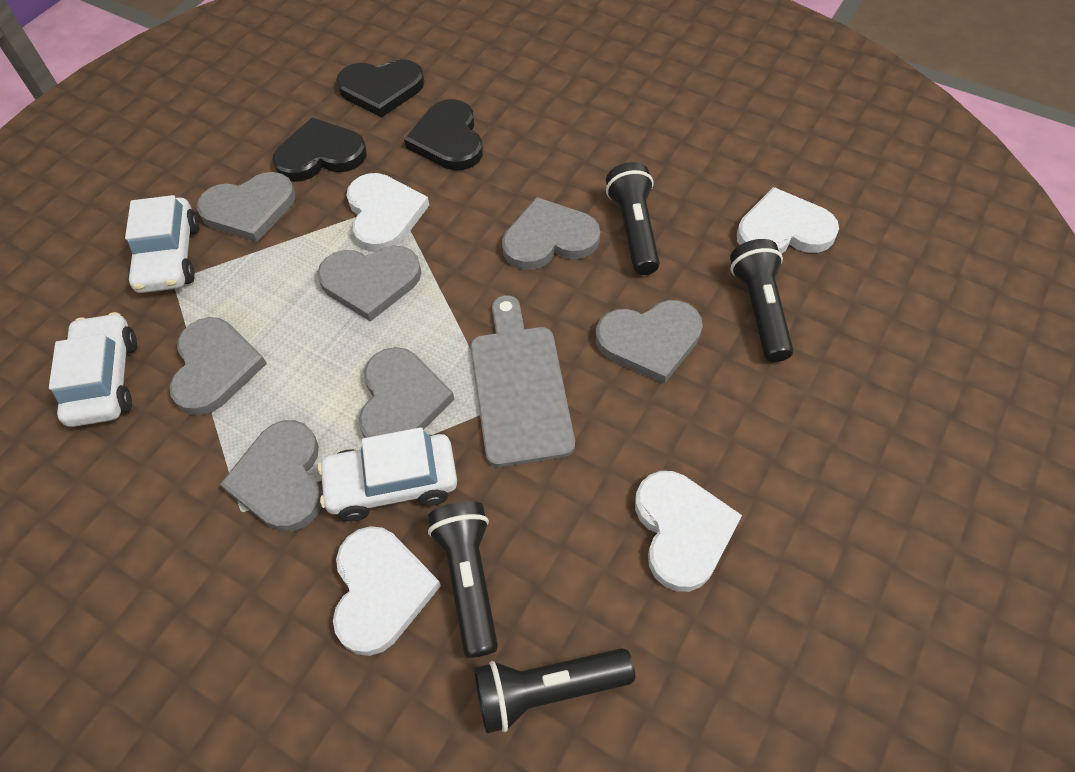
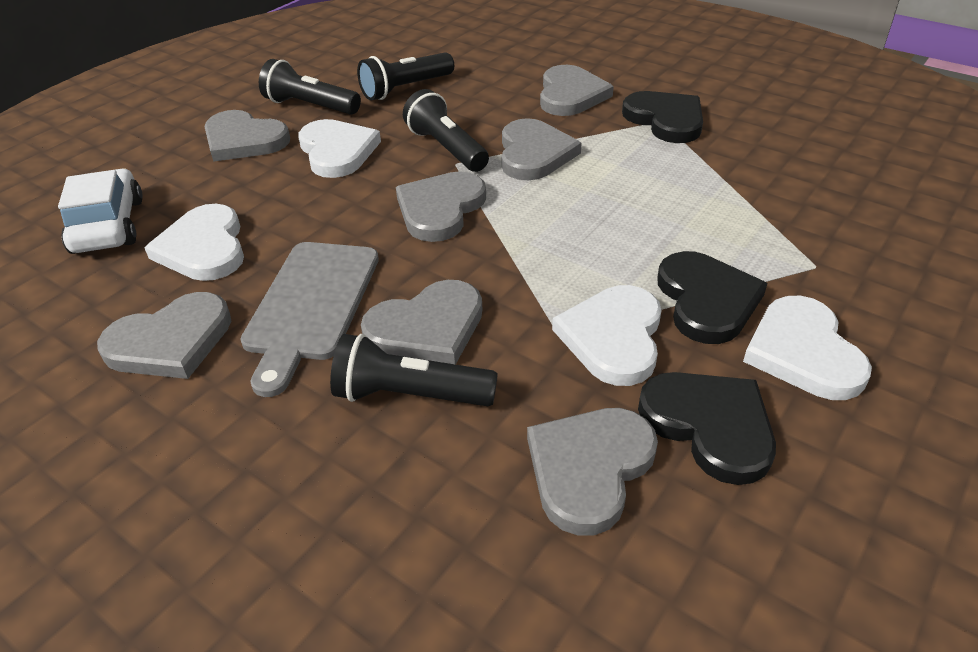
white car: 3 -> 1

